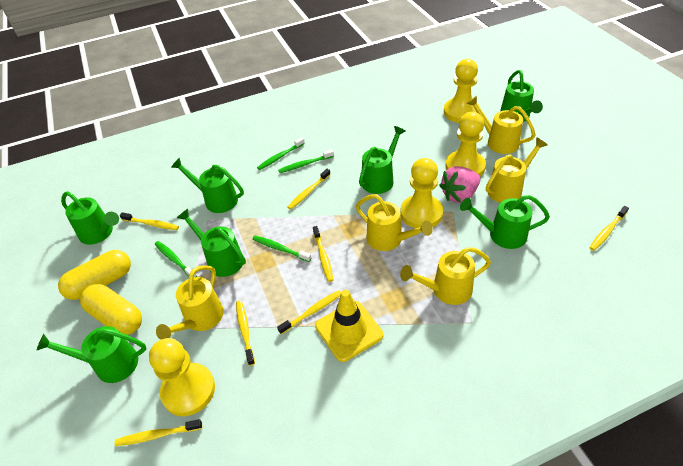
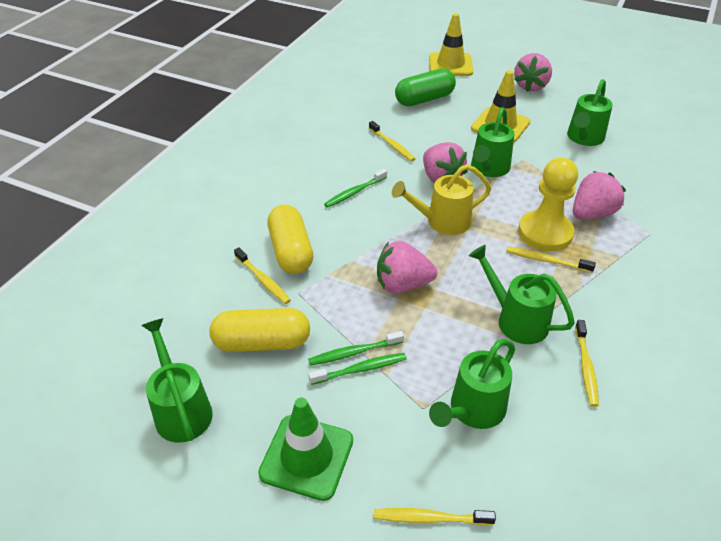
green capsule: 0 -> 1
green toothbrush: 4 -> 3
green traffic cone: 0 -> 1
green watering can: 7 -> 5
pink strawberry: 1 -> 4
yellow pawn: 4 -> 1
yellow toothbrush: 7 -> 5
yellow traffic cone: 1 -> 2
yellow watering can: 5 -> 1

